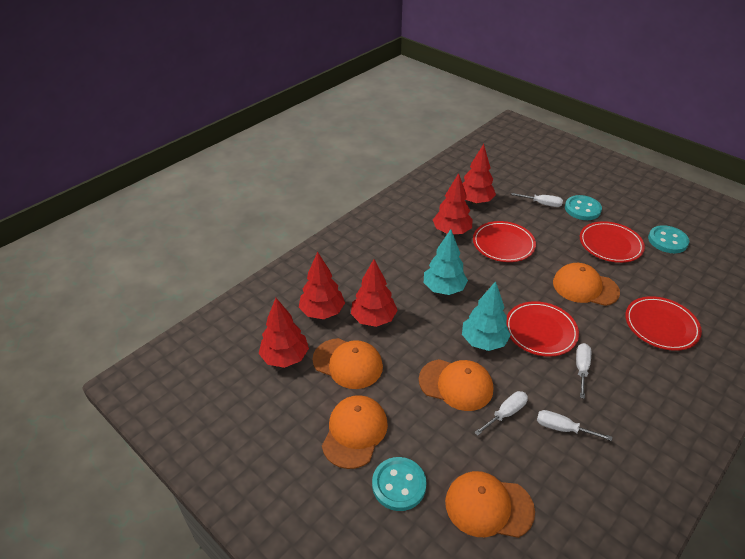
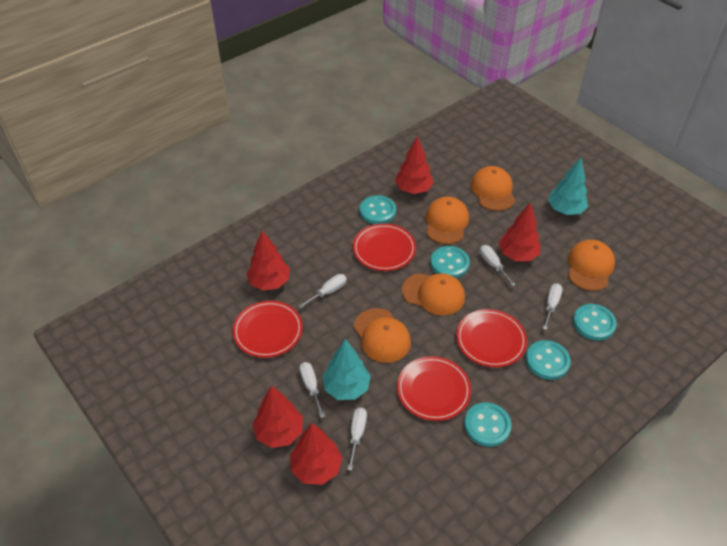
turquoise button: 3 -> 5
white screwdriver: 4 -> 5

